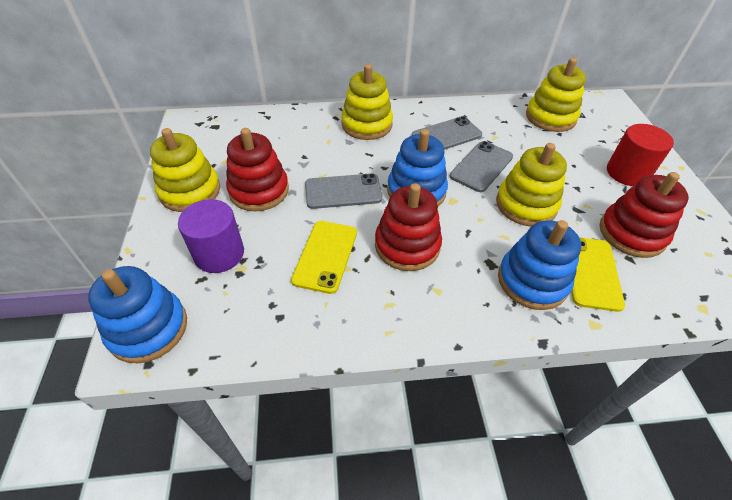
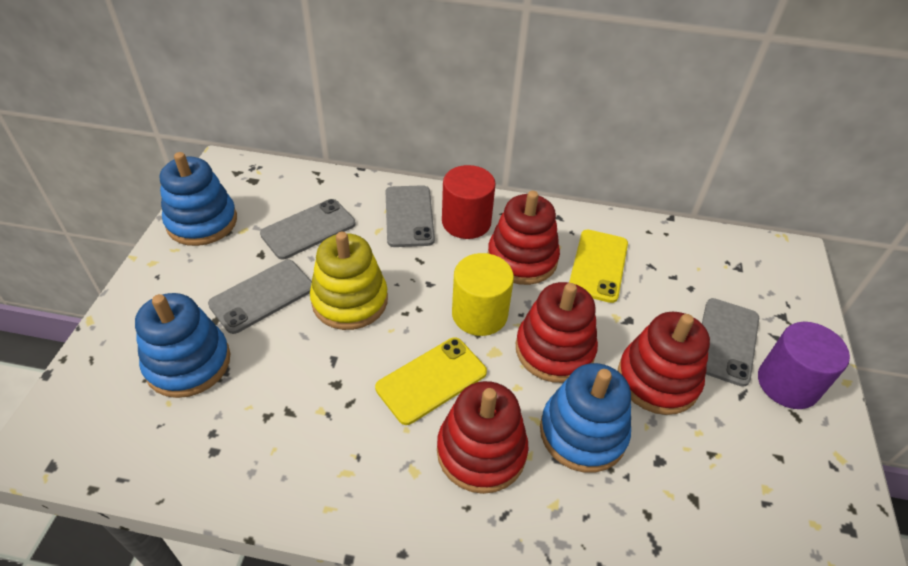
grey phone: 3 -> 4
red stacking toy: 3 -> 4
yellow cylinder: 0 -> 1
yellow stacking toy: 4 -> 1

